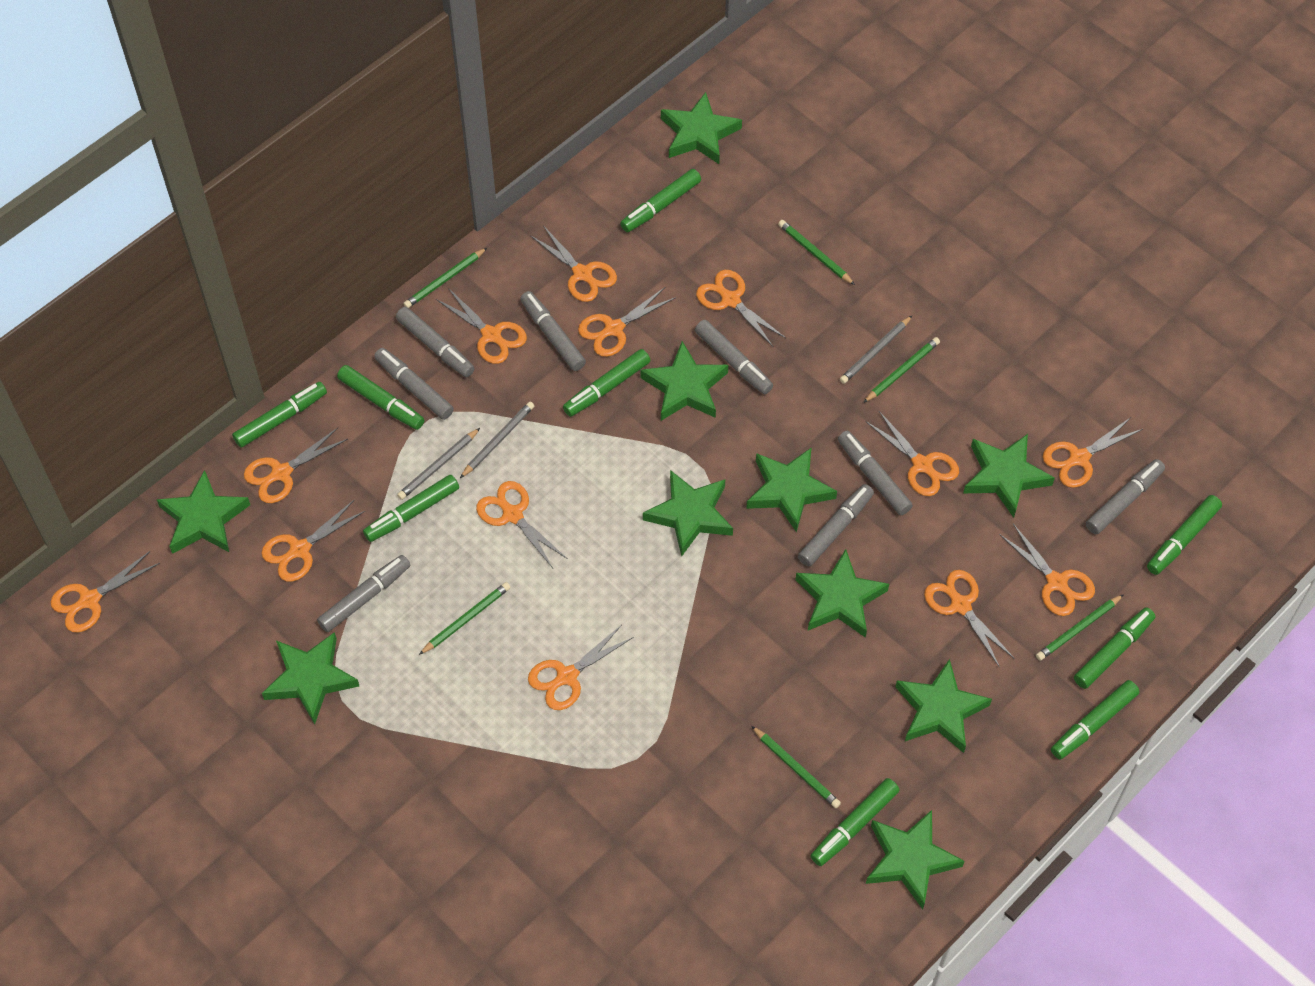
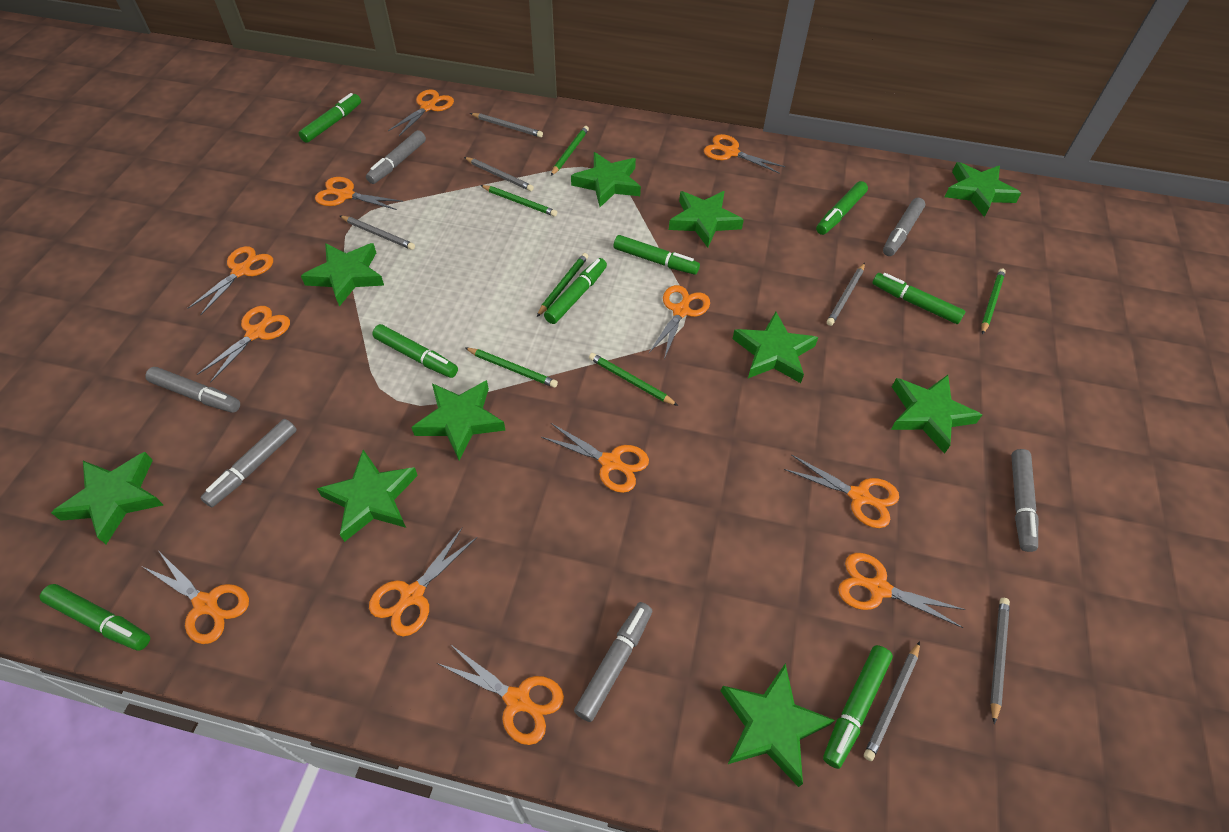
green marker: 9 -> 8
grey marker: 8 -> 6
grey pencil: 3 -> 6
orange scissors: 13 -> 12

